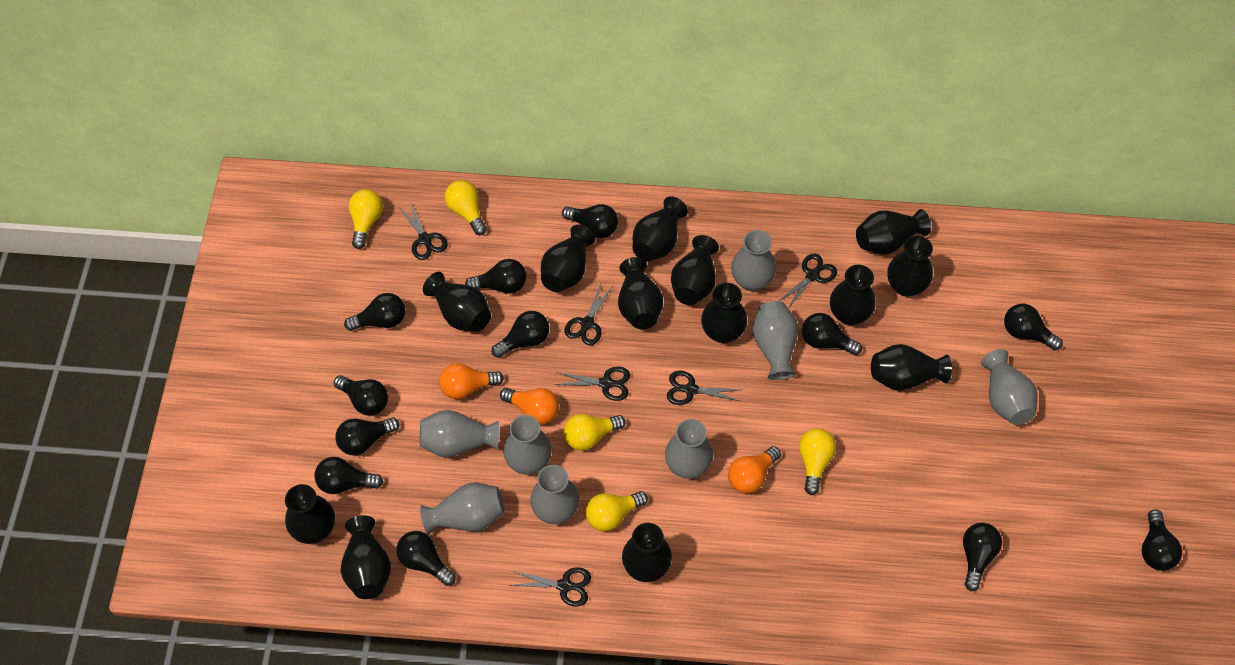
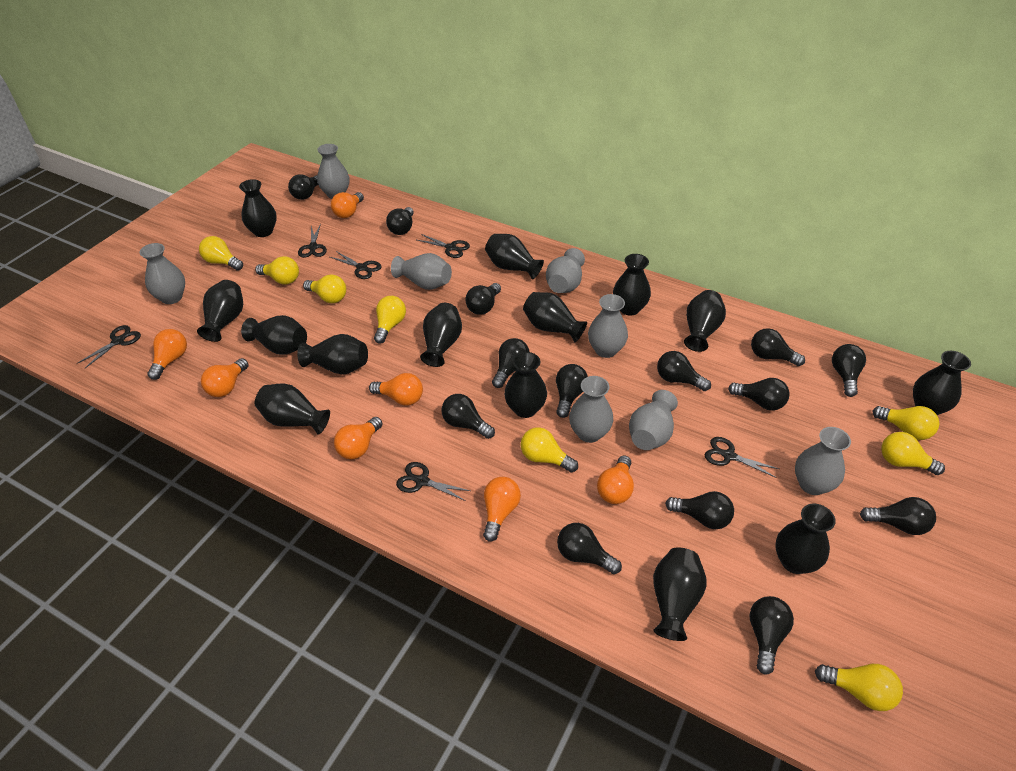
black light bulb: 12 -> 14
black vase: 13 -> 14
orange light bulb: 3 -> 7
yellow light bulb: 5 -> 8

